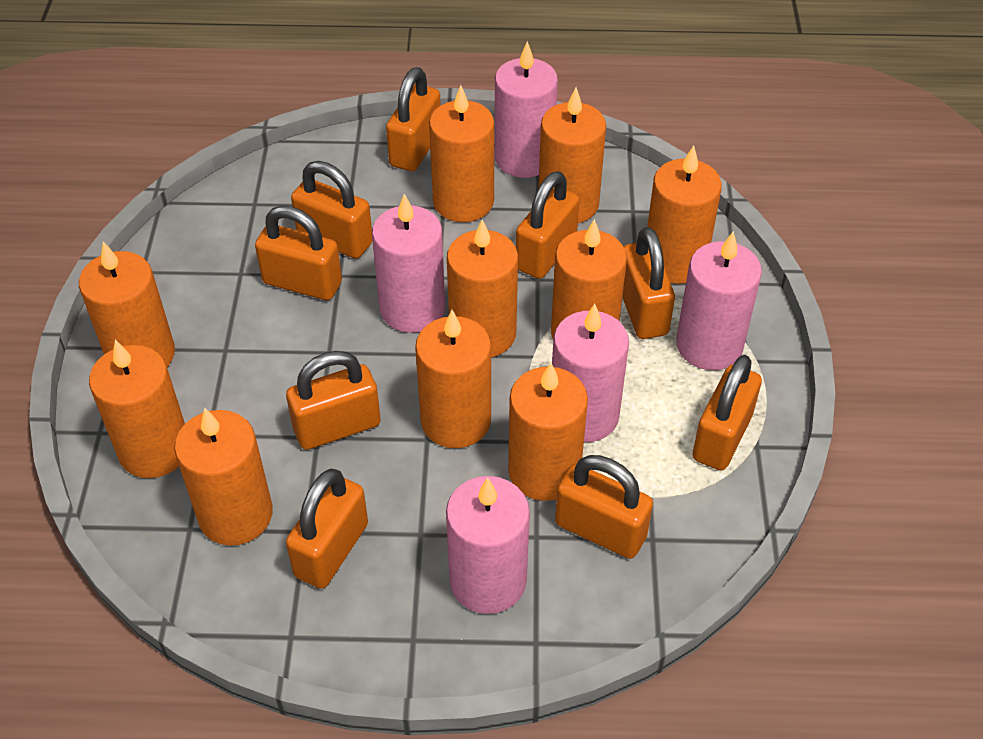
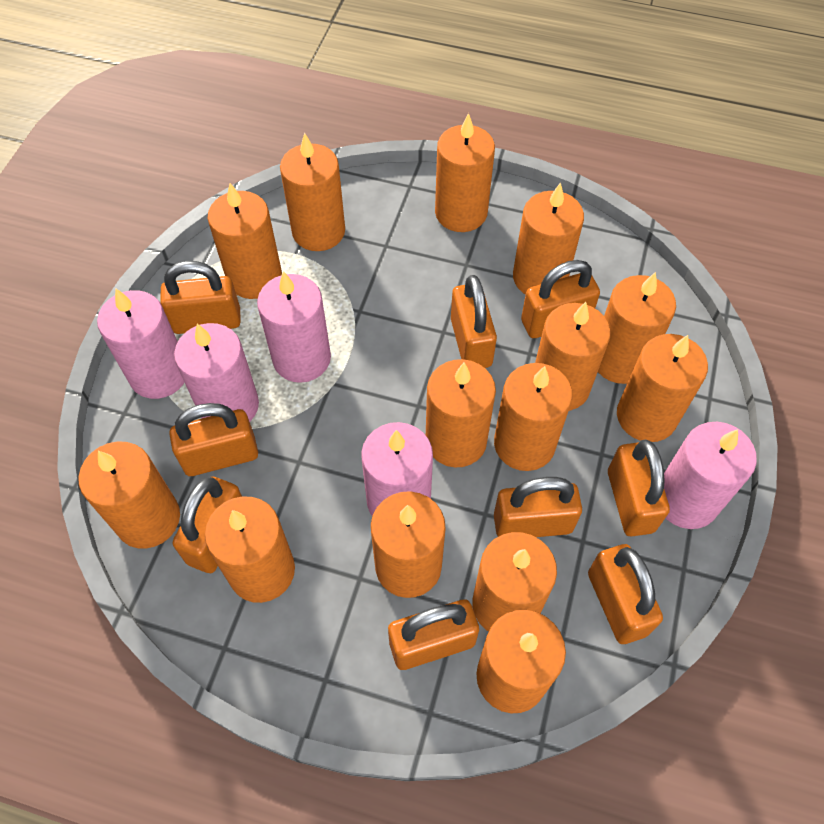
orange candle: 10 -> 14

